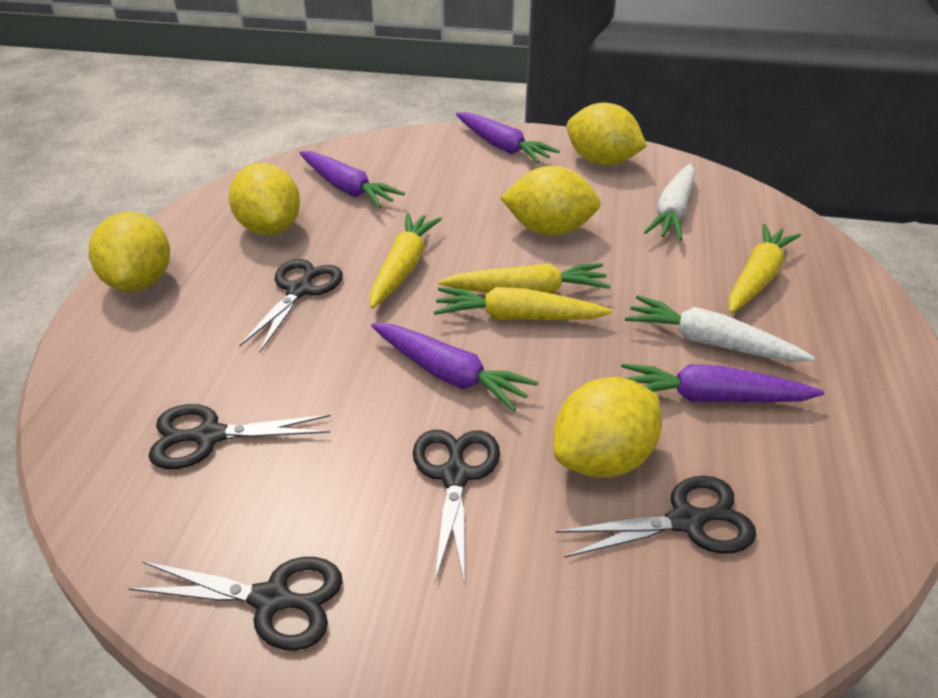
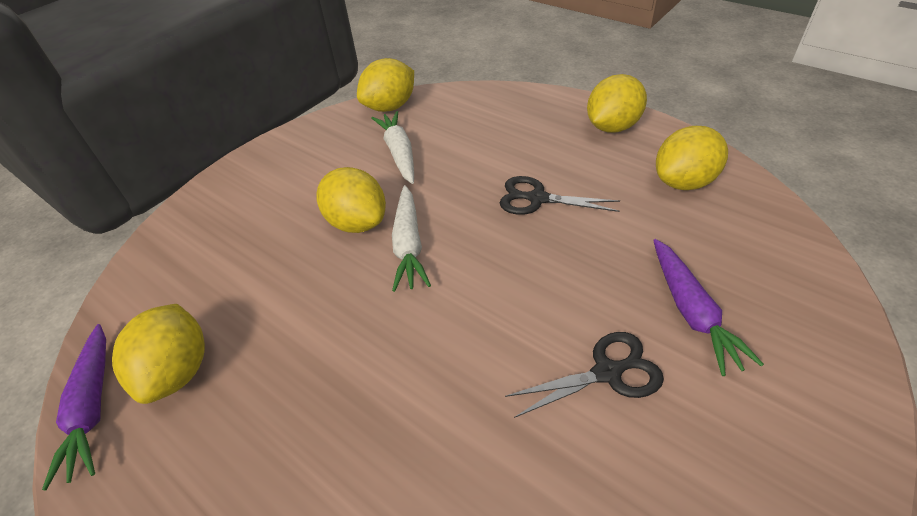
black scissors: 5 -> 2
purple carrot: 4 -> 2
yellow carrot: 4 -> 0

